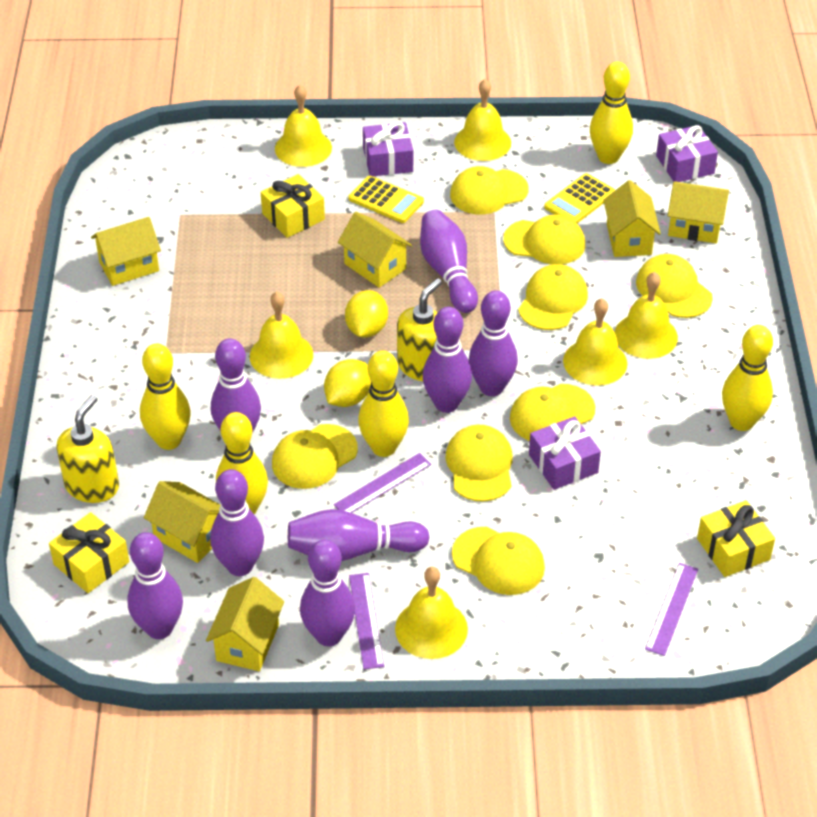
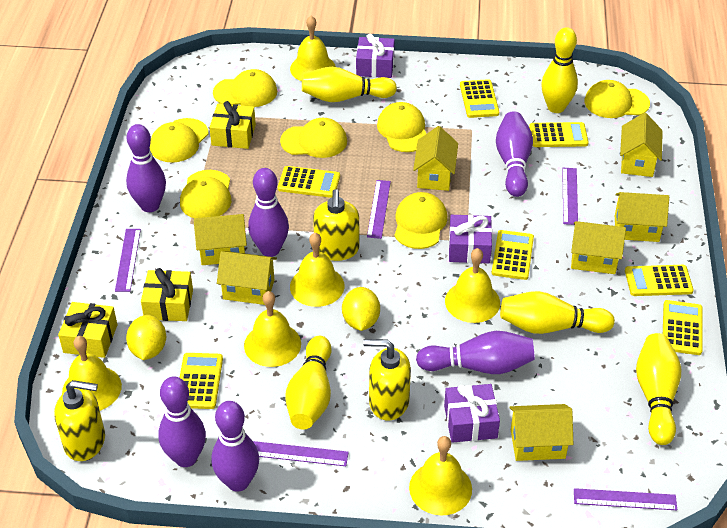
purple bowling pin: 8 -> 6
purple ruler: 3 -> 5
yellow calculator: 2 -> 7
yellow cap: 8 -> 7
yellow house: 6 -> 7
yellow soap dispenser: 2 -> 3

